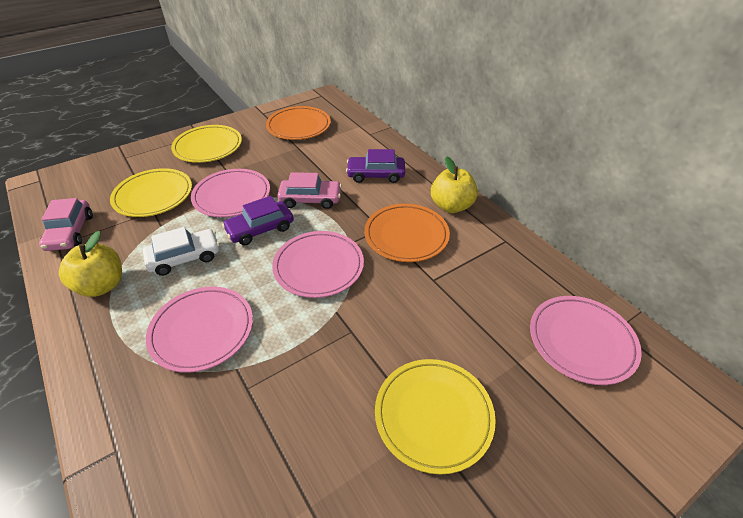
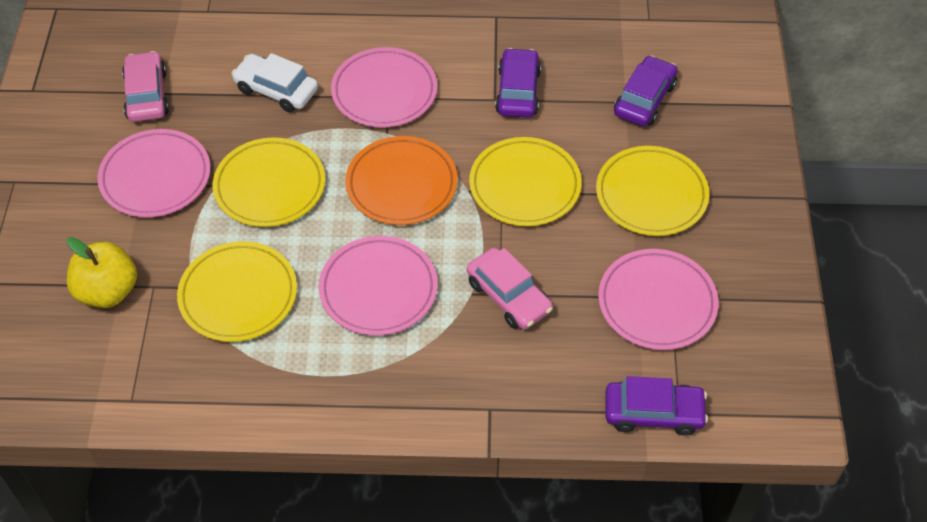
orange plate: 2 -> 1
purple car: 2 -> 3
yellow apple: 2 -> 1
yellow plate: 3 -> 4

